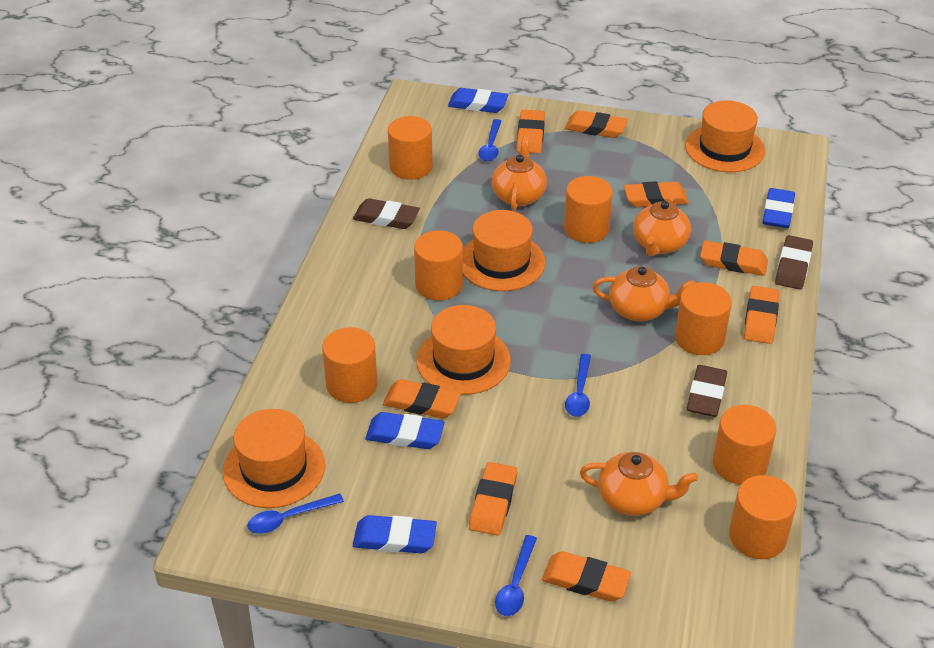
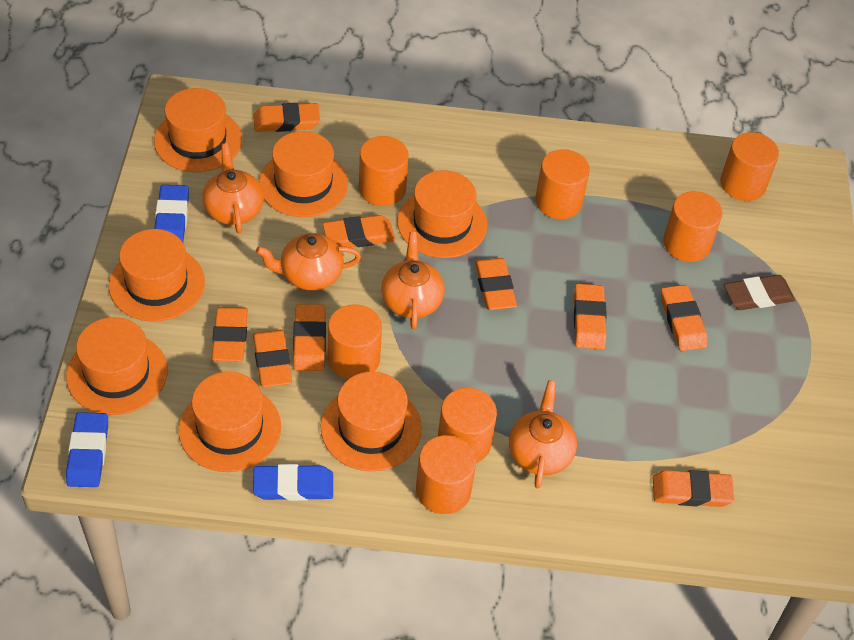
blue eraser: 4 -> 3
blue spoon: 4 -> 0
brown eraser: 3 -> 1
orange eraser: 8 -> 9
orange hat: 4 -> 7

